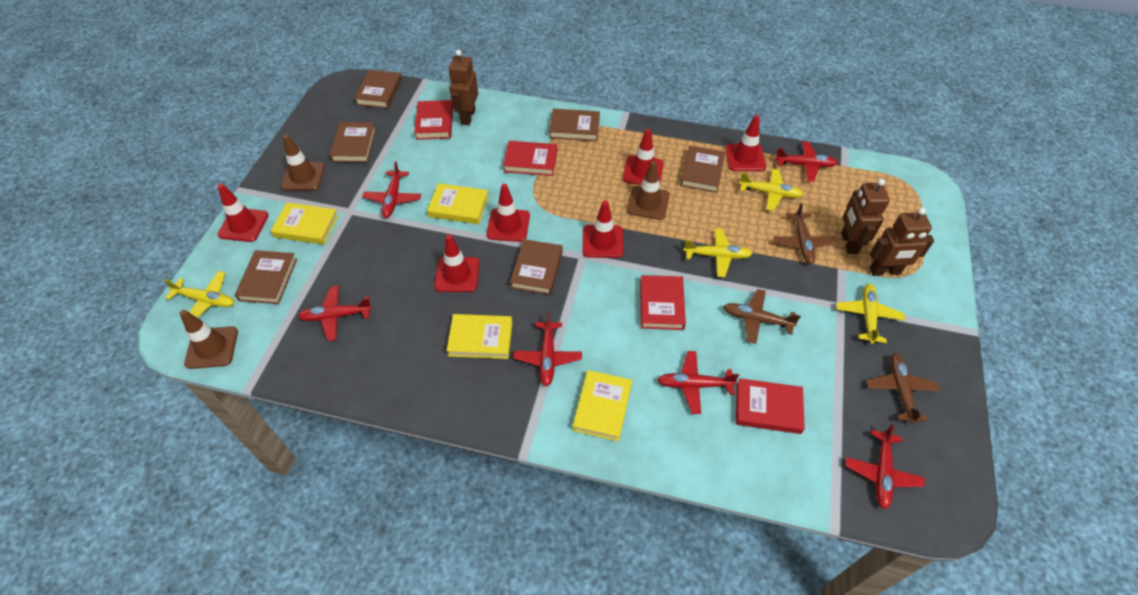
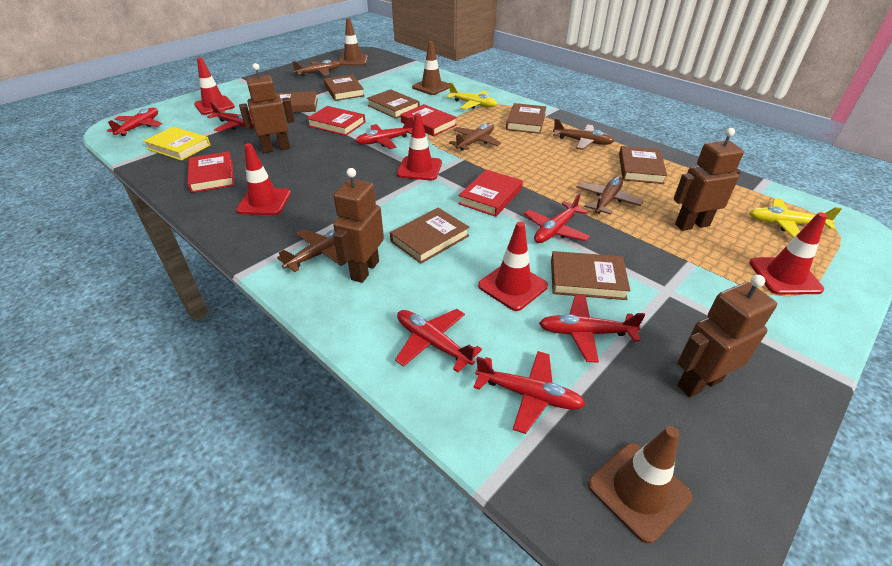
brown book: 6 -> 7
brown plane: 3 -> 5
brown robot: 3 -> 4
red plane: 6 -> 7
red traffic cone: 6 -> 5
yellow book: 4 -> 1
yellow plane: 4 -> 2

